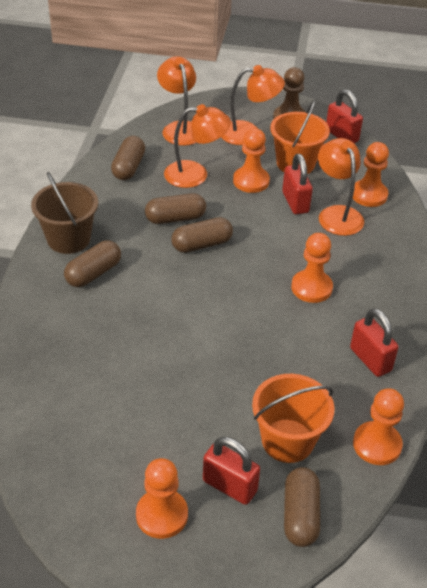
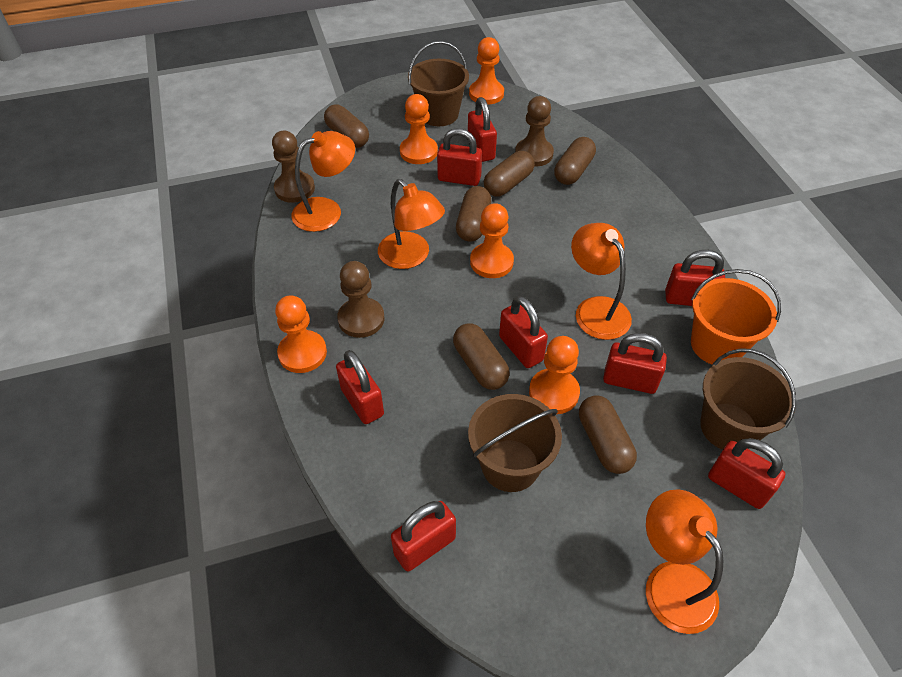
brown bucket: 1 -> 3
brown capsule: 5 -> 6
brown pawn: 1 -> 3
orange bucket: 2 -> 1
red padlock: 4 -> 8

